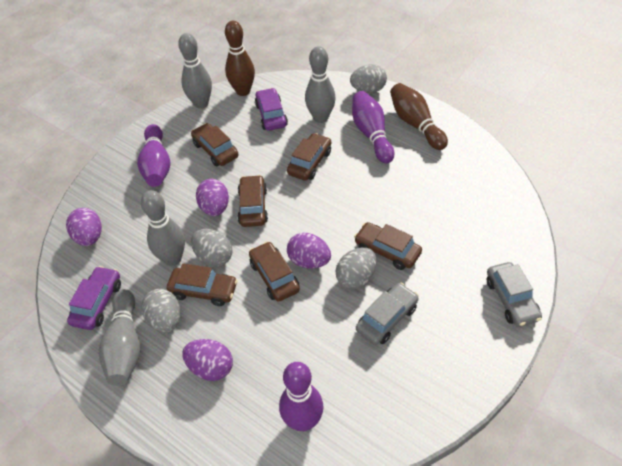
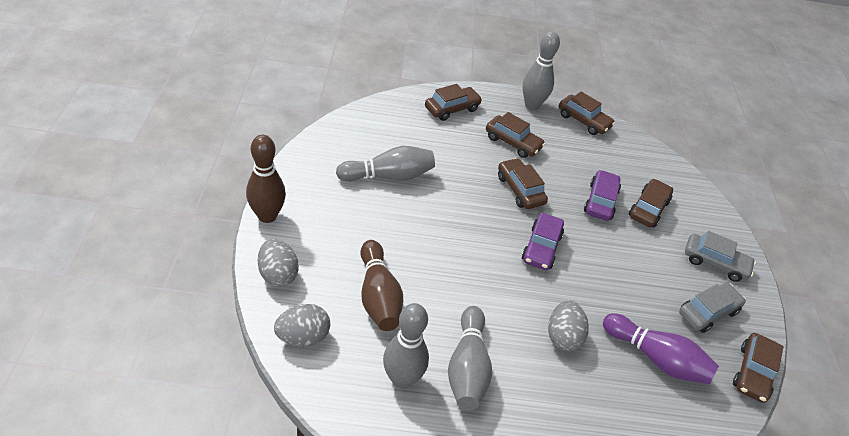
grey egg: 4 -> 3
purple bowling pin: 3 -> 1
purple egg: 4 -> 0

